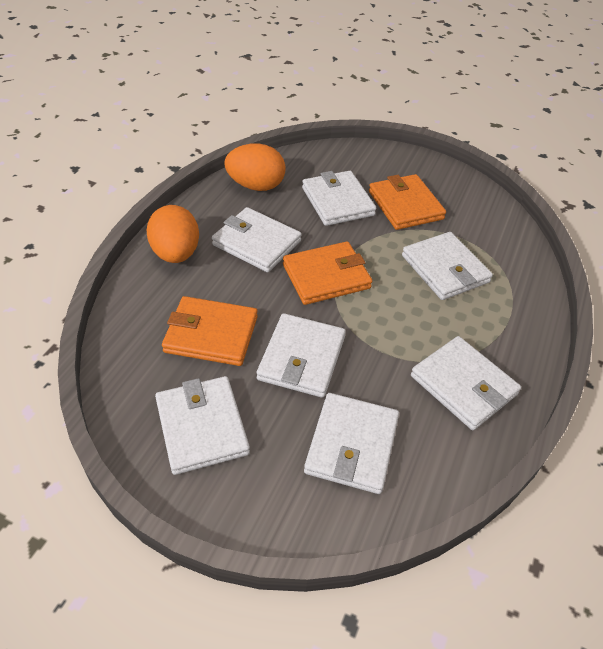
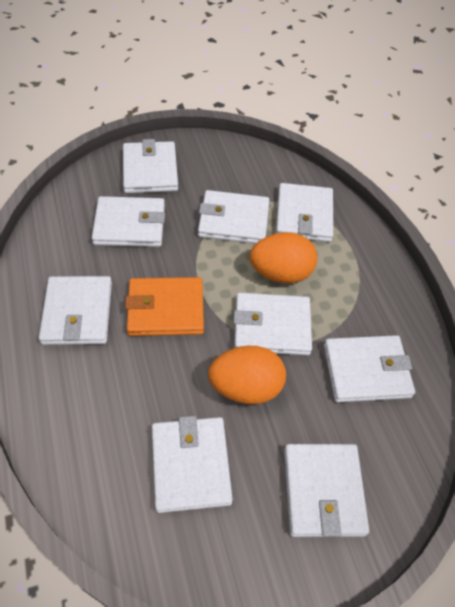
orange wallet: 3 -> 1
white wallet: 7 -> 9

